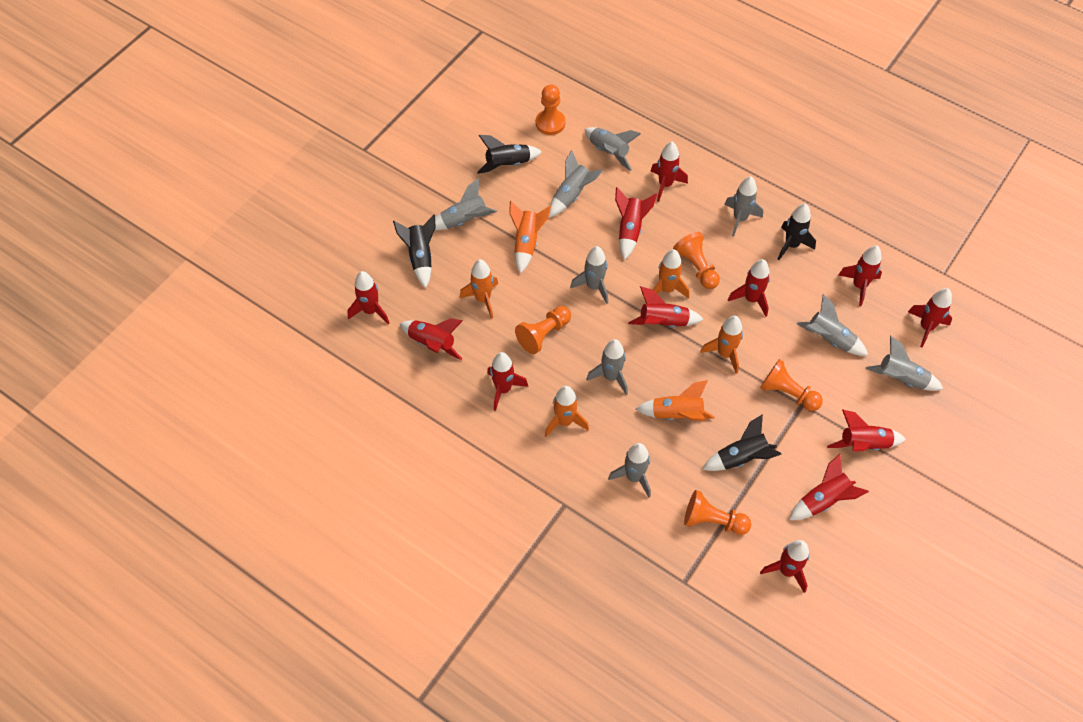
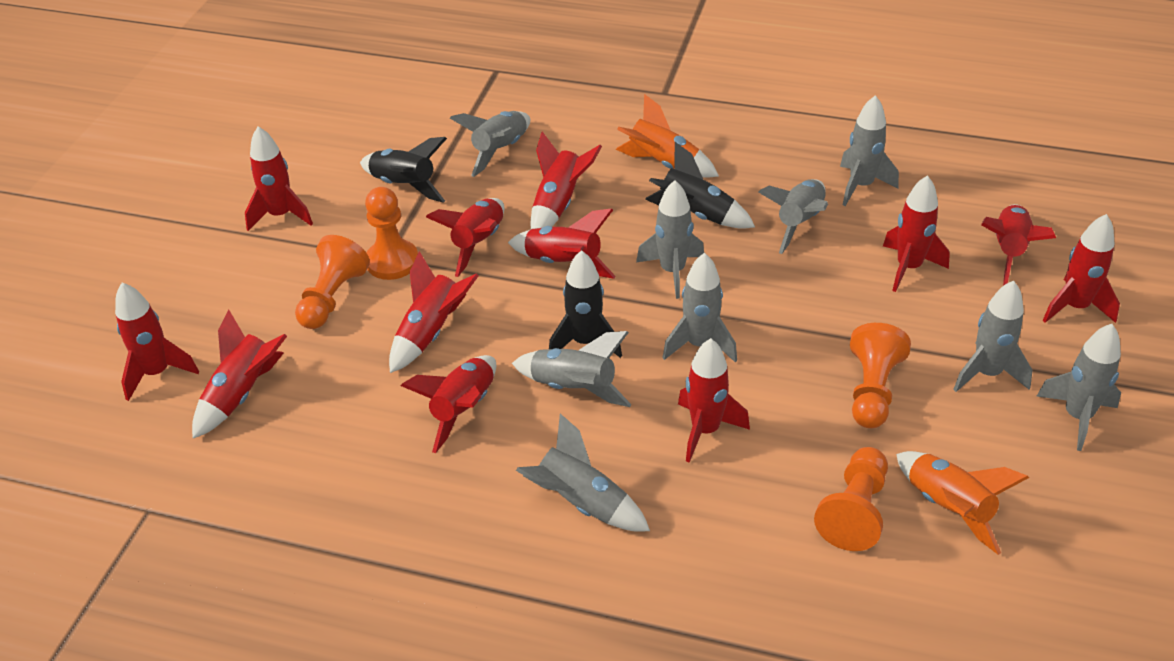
black rocket: 4 -> 3
orange pawn: 5 -> 4
orange rocket: 6 -> 2

